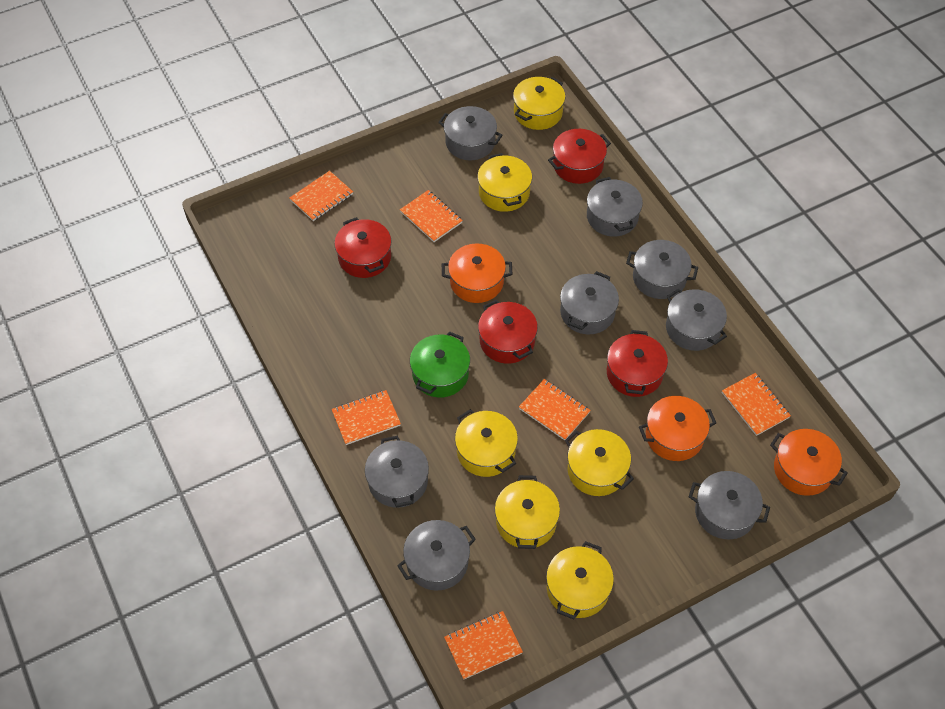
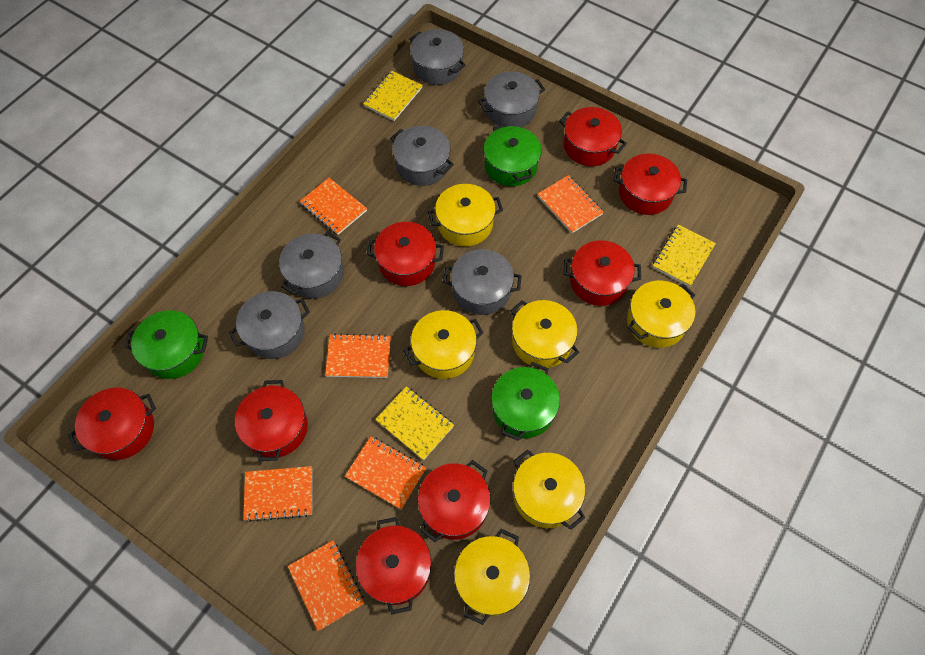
green pot: 1 -> 3
grey pot: 8 -> 6
orange pot: 3 -> 0
red pot: 4 -> 8
yellow notebook: 0 -> 3

